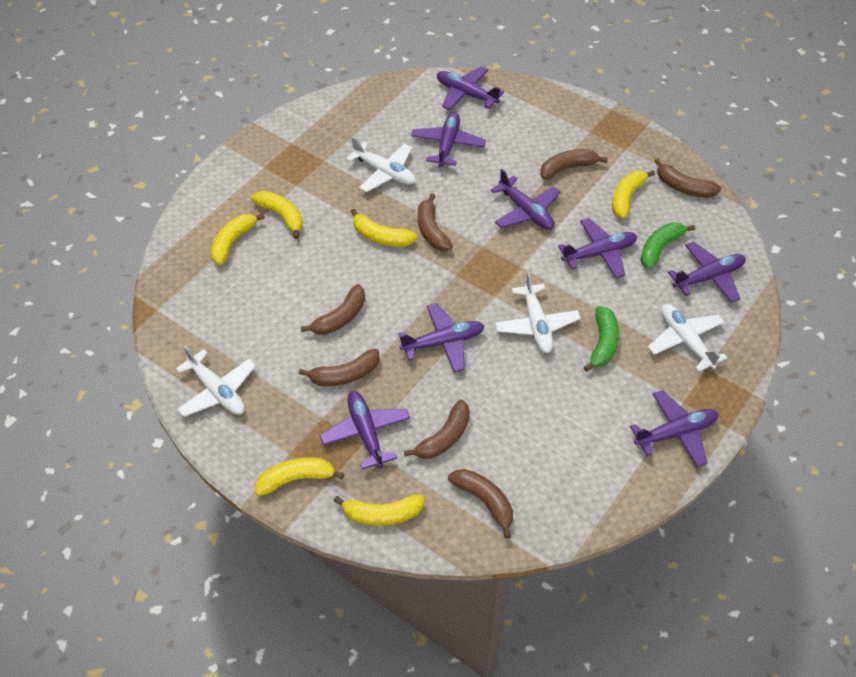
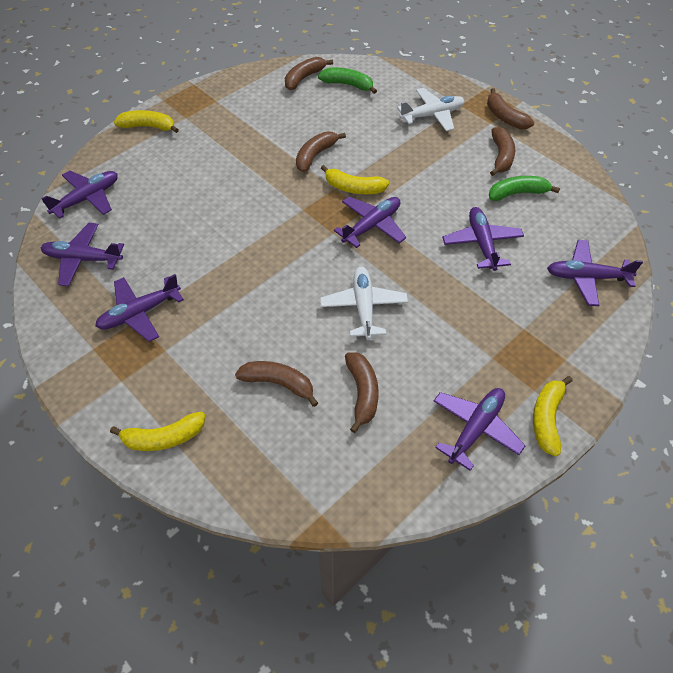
brown banana: 7 -> 6
purple plane: 8 -> 7
white plane: 4 -> 2
yellow banana: 6 -> 4

